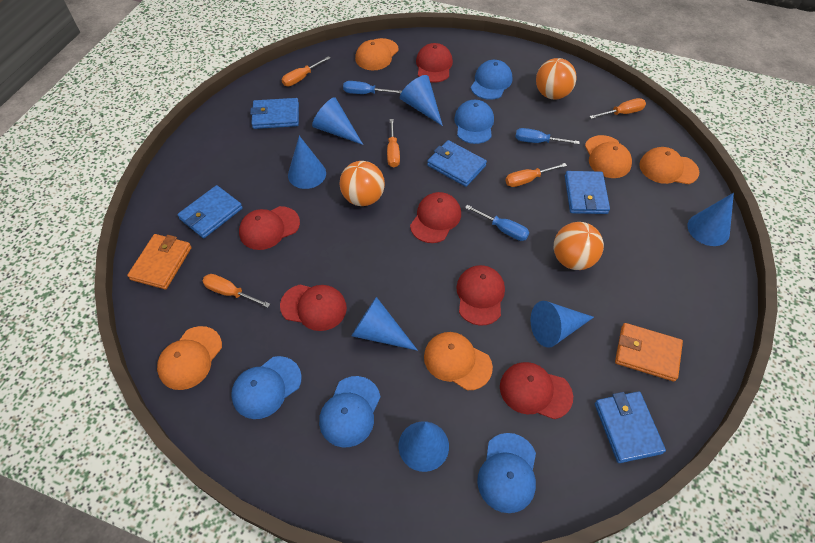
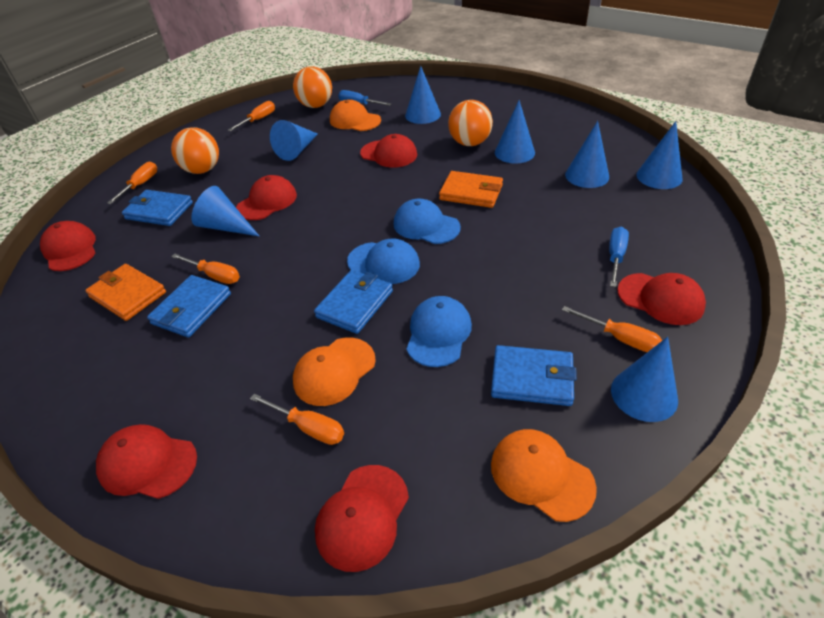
blue cap: 5 -> 3
blue screwdriver: 3 -> 2
blue wallet: 5 -> 4
orange cap: 5 -> 3

